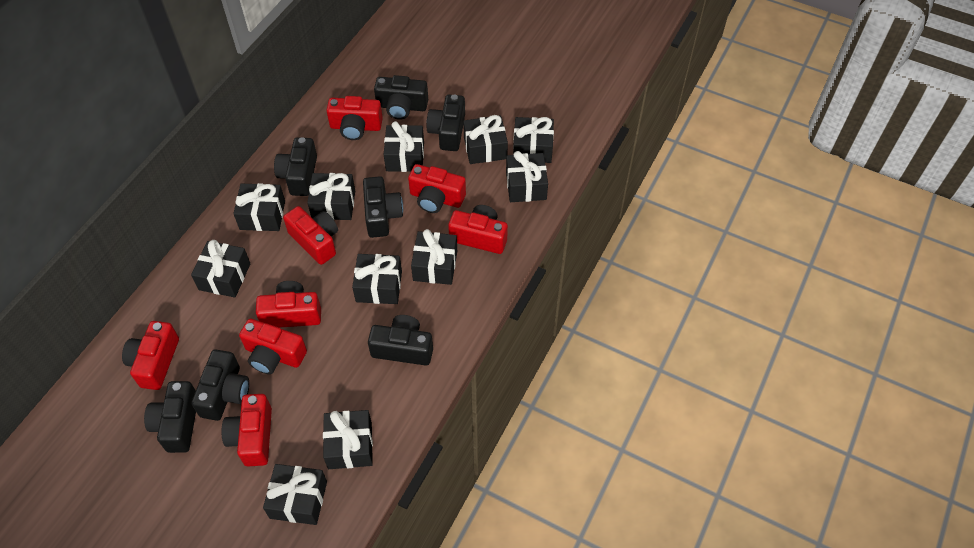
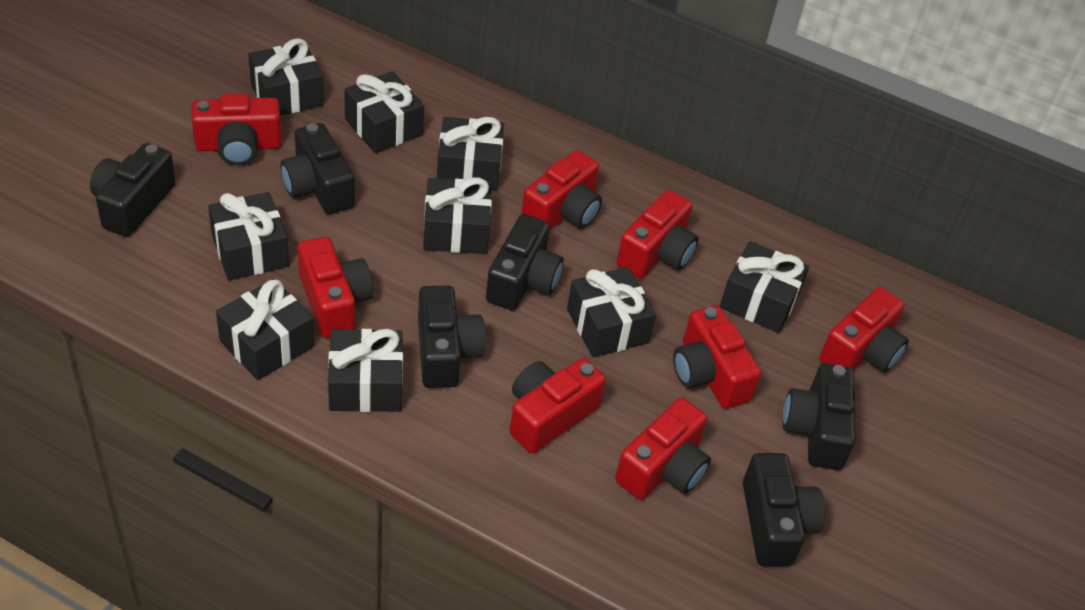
black camera: 7 -> 6
black gift: 11 -> 9

